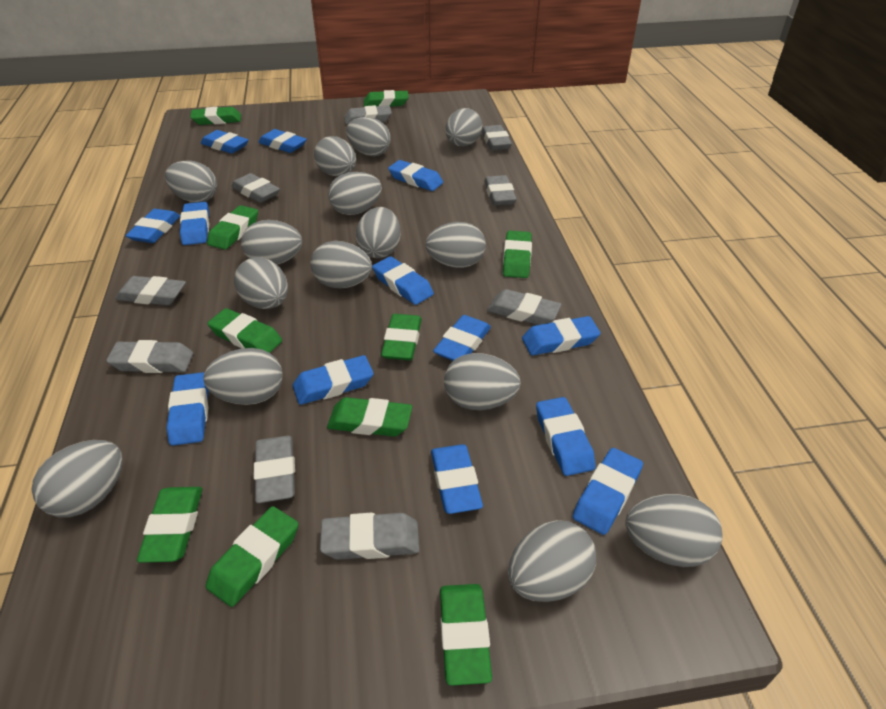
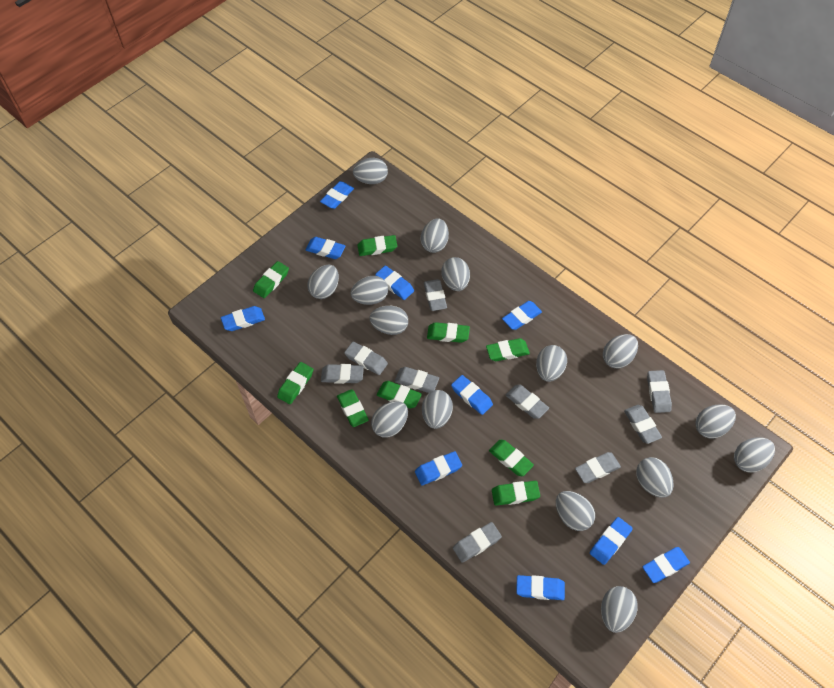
blue eraser: 13 -> 10
green eraser: 10 -> 9

